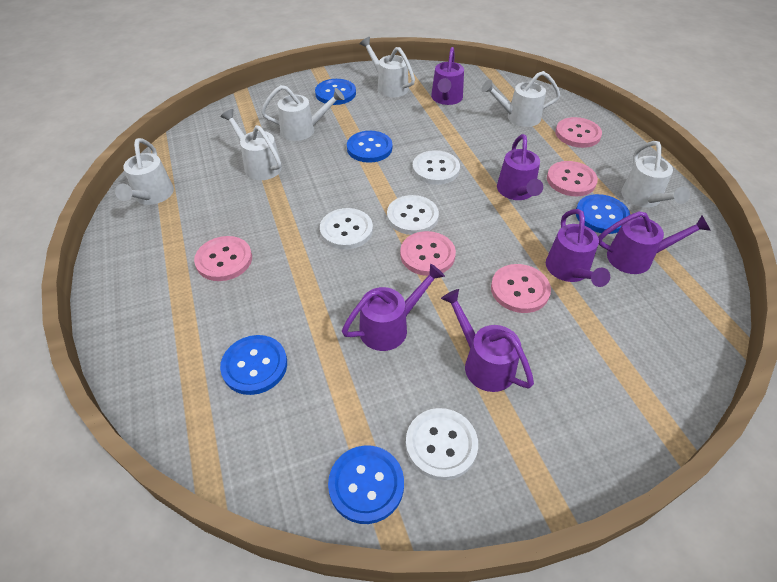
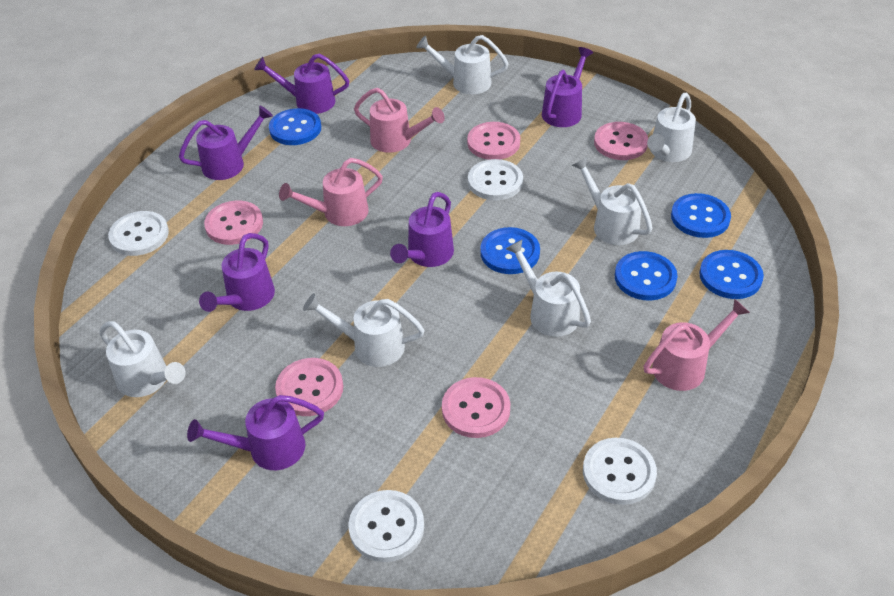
pink watering can: 0 -> 3

